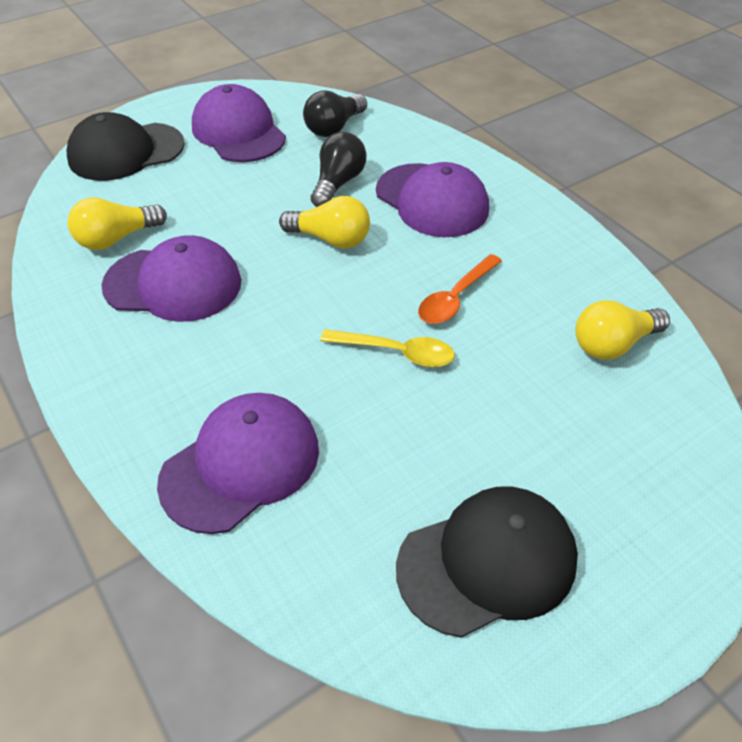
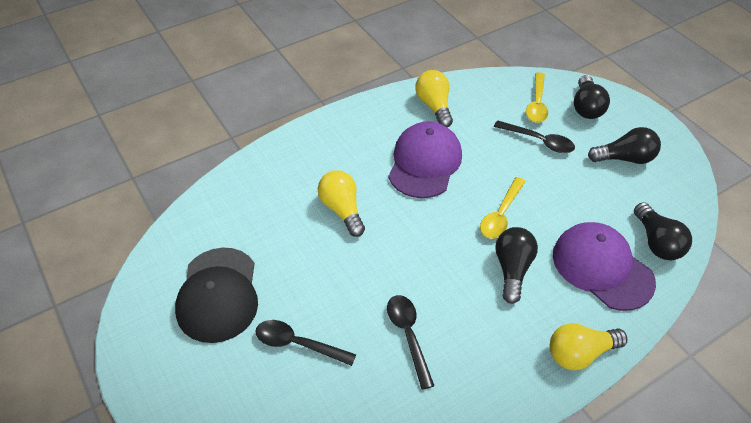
black cap: 2 -> 1
black light bulb: 2 -> 4
black spoon: 0 -> 3
orange spoon: 1 -> 0
purple cap: 4 -> 2
yellow spoon: 1 -> 2

